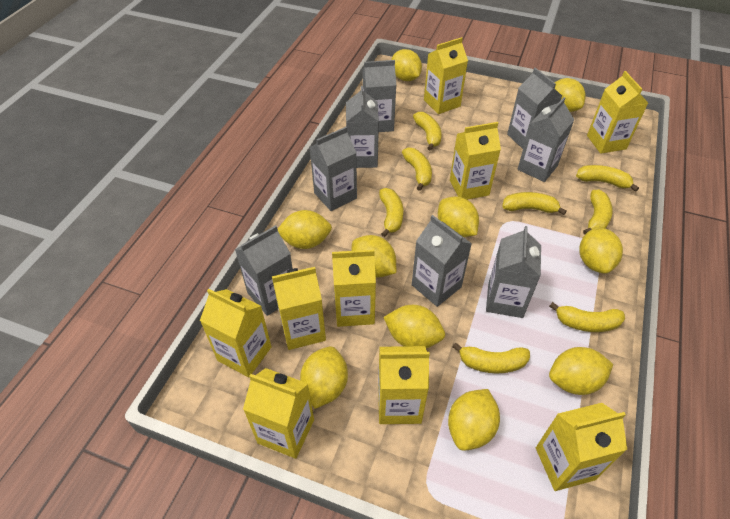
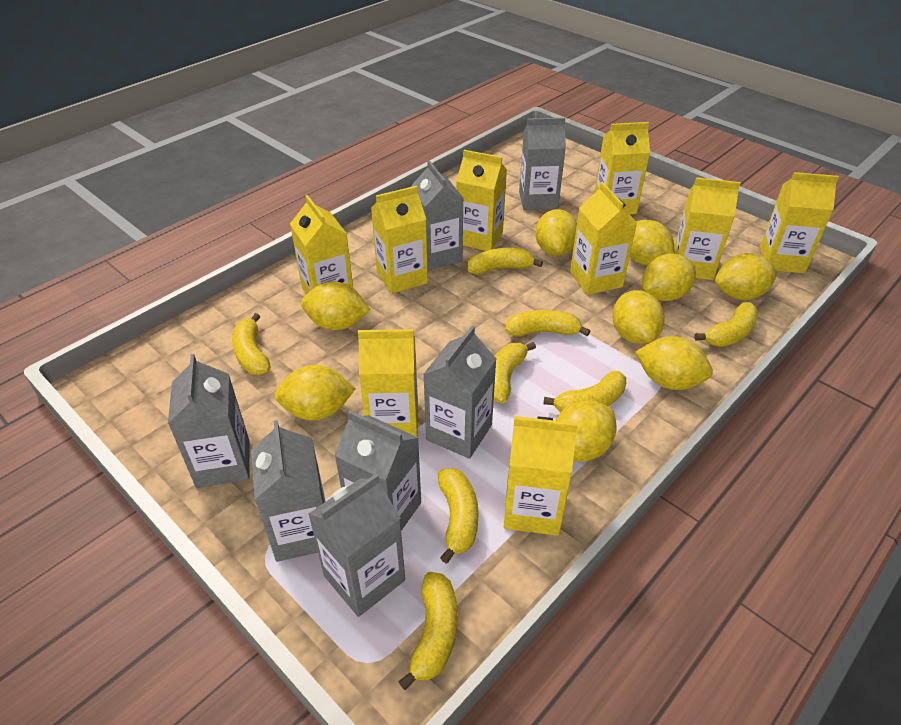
grey carton: 8 -> 7
yellow lemon: 10 -> 9

